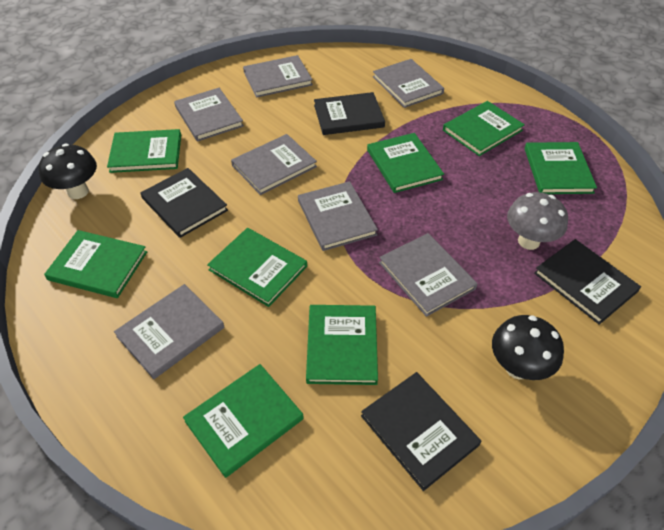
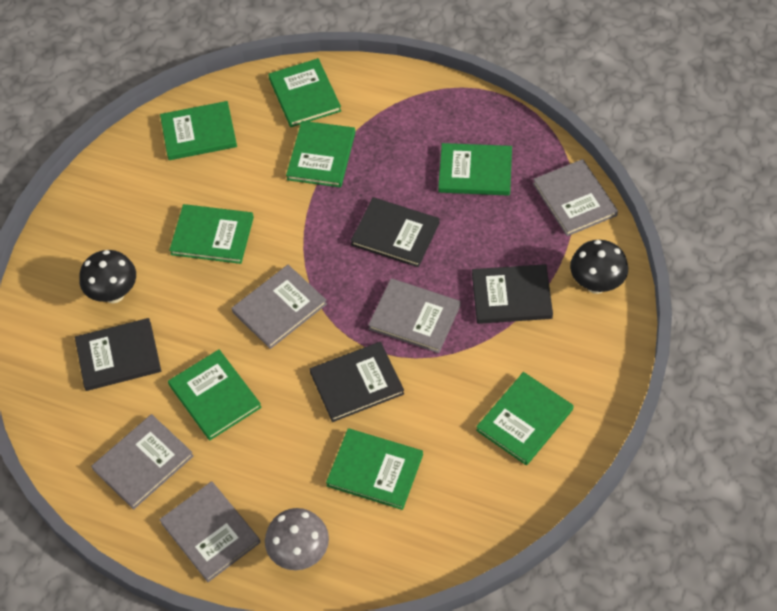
grey book: 7 -> 5

